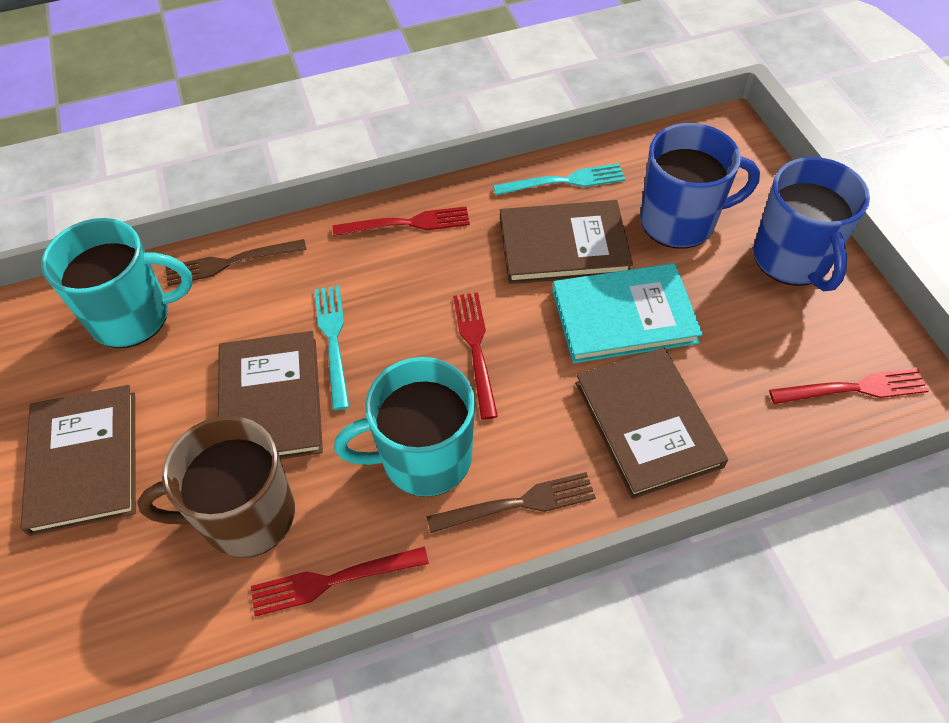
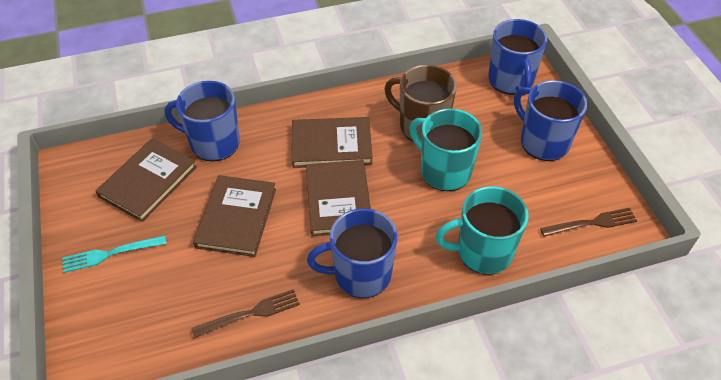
blue mug: 2 -> 4
red fork: 4 -> 0
turquoise book: 1 -> 0
turquoise fork: 2 -> 1

